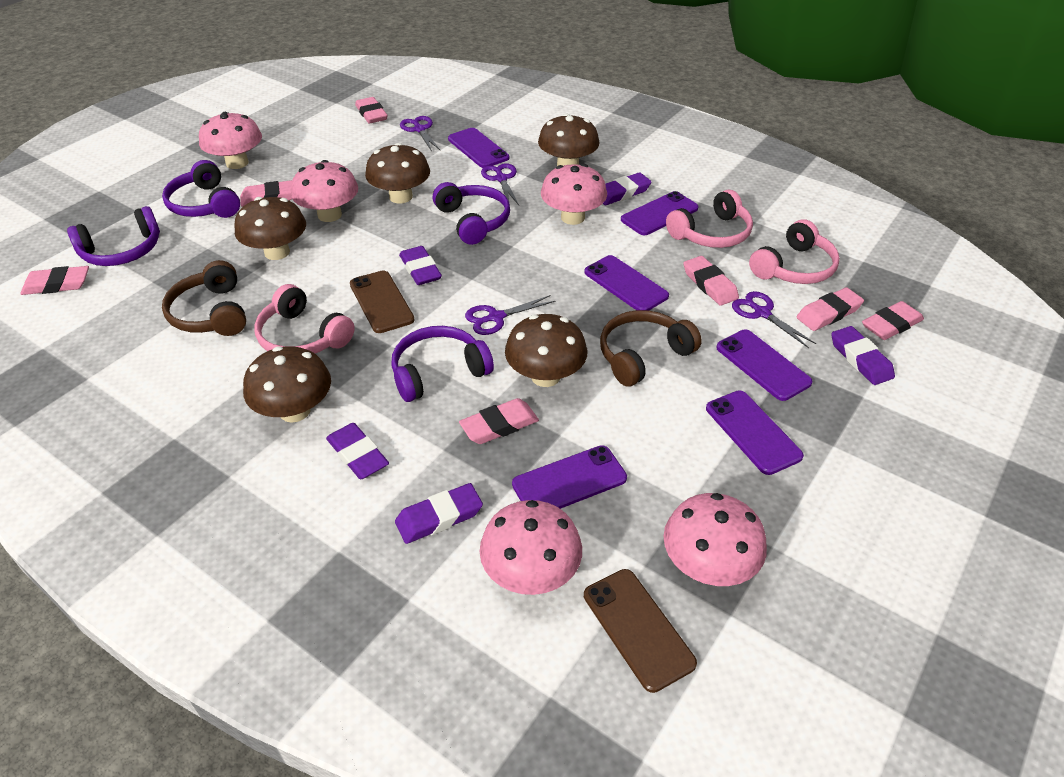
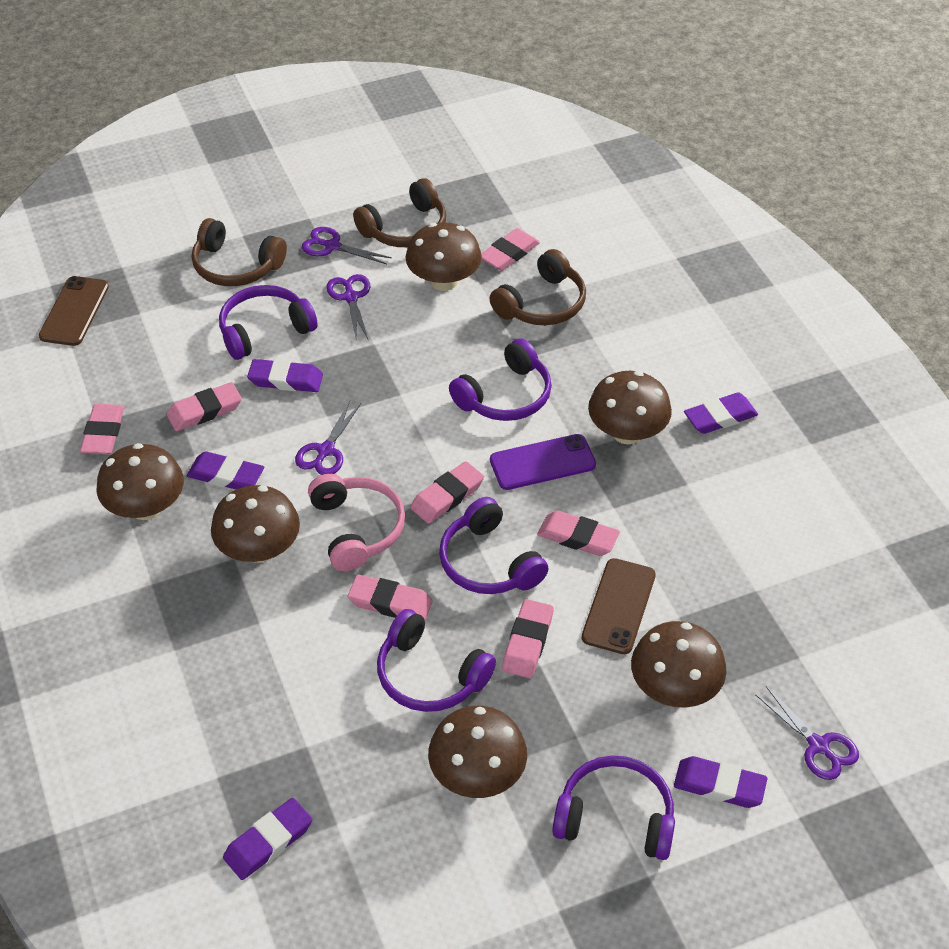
brown headphones: 2 -> 3
brown mushroom: 5 -> 6
pink headphones: 3 -> 1
pink mushroom: 5 -> 0
purple headphones: 4 -> 5
purple phone: 6 -> 1

